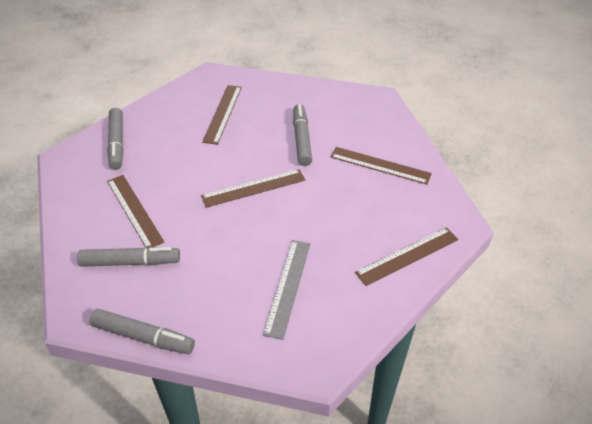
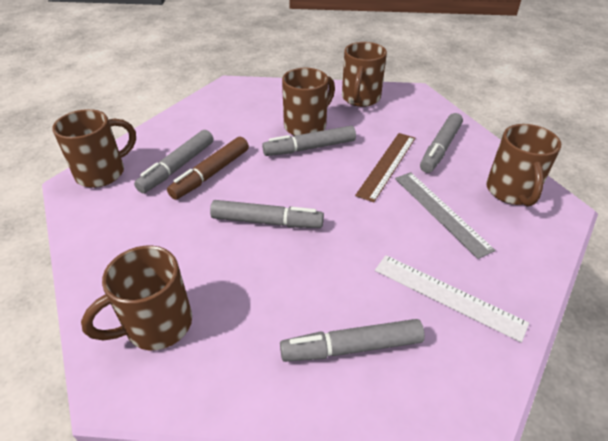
brown marker: 0 -> 1
brown mug: 0 -> 5
brown ruler: 5 -> 1
grey marker: 4 -> 5
white ruler: 0 -> 1

